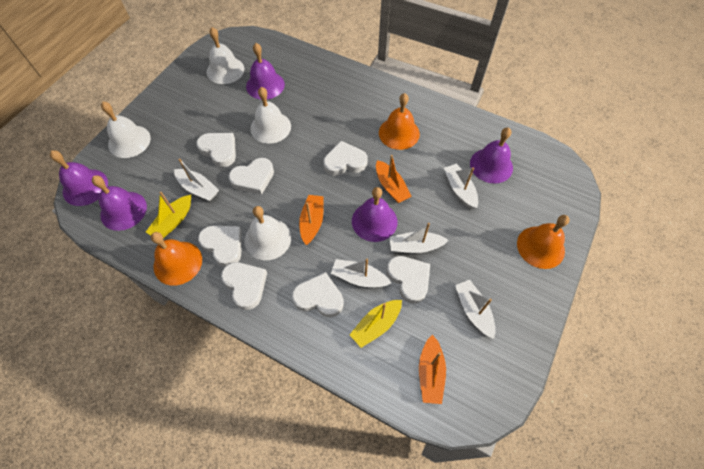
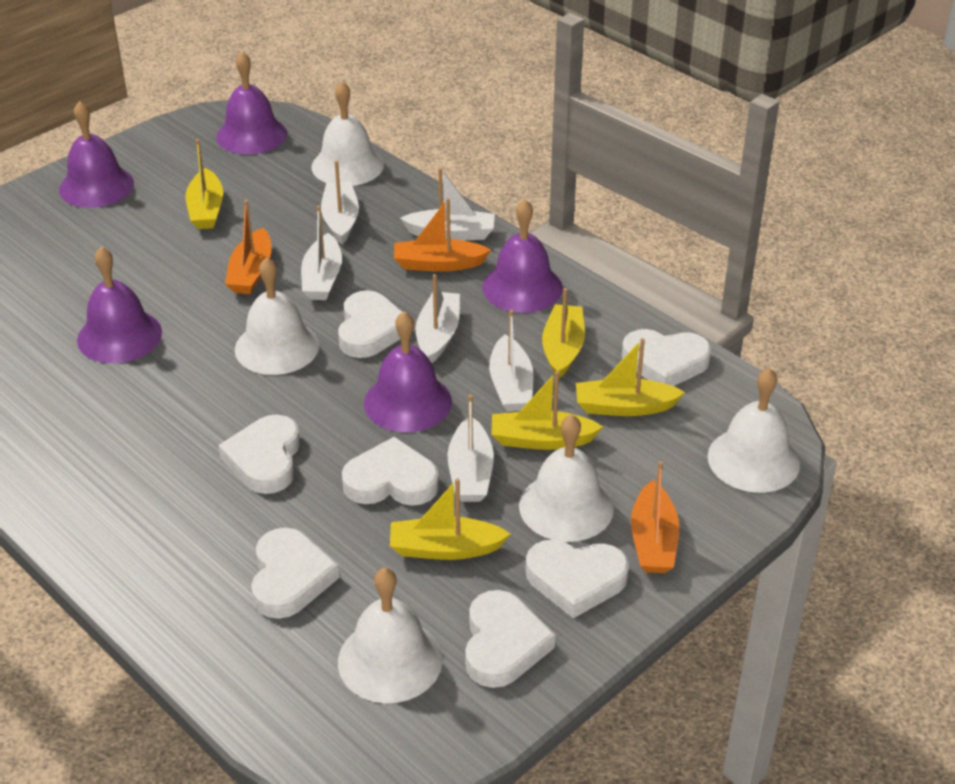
orange bell: 3 -> 0
white bell: 4 -> 5
white boat: 5 -> 6
yellow boat: 2 -> 5

